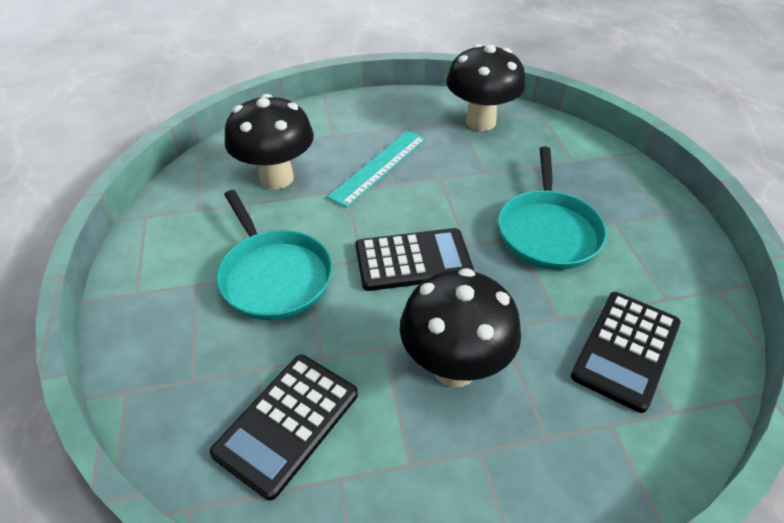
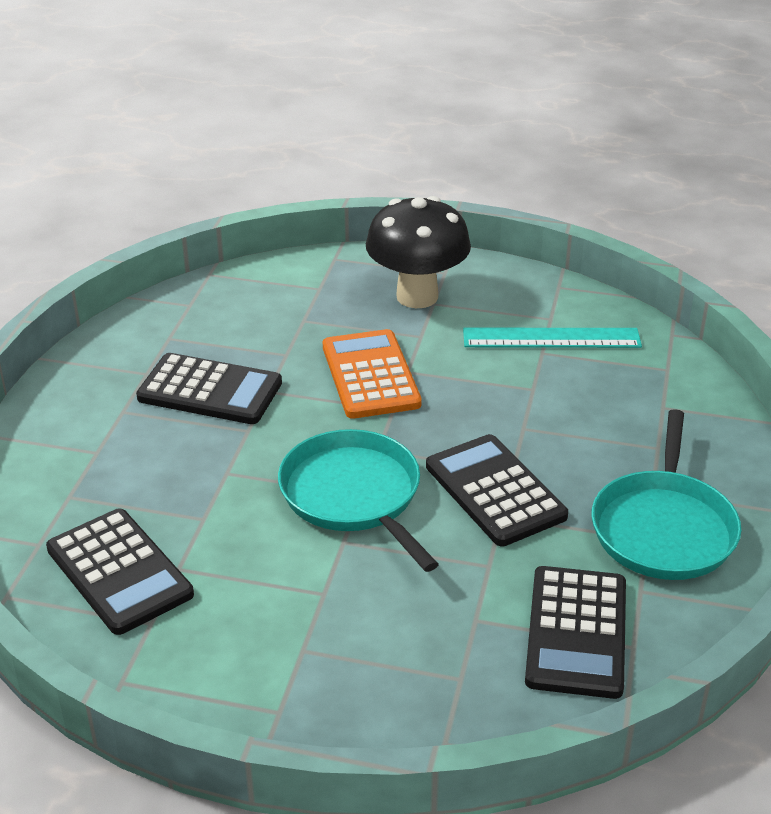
black calculator: 3 -> 4
black mushroom: 3 -> 1
orange calculator: 0 -> 1

